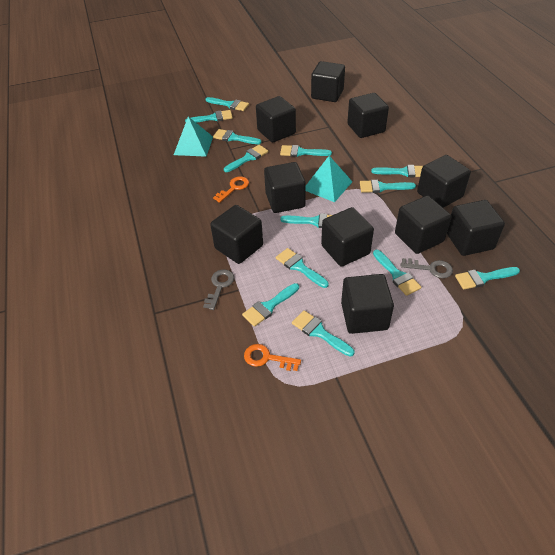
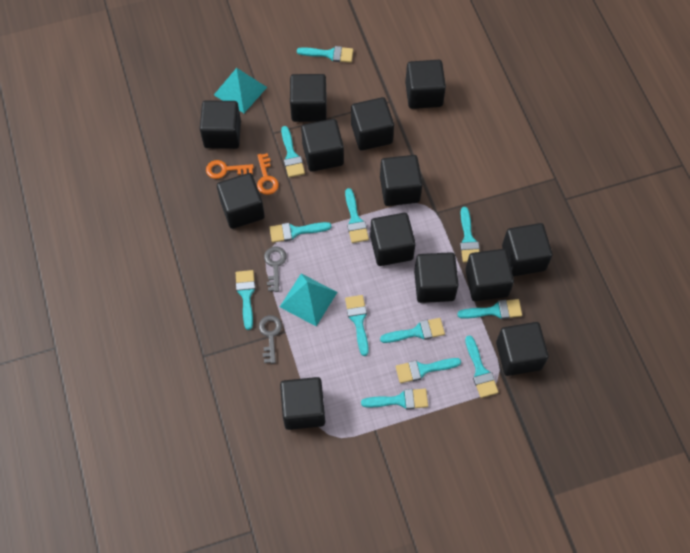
black cube: 10 -> 13
turquoise brush: 13 -> 12

